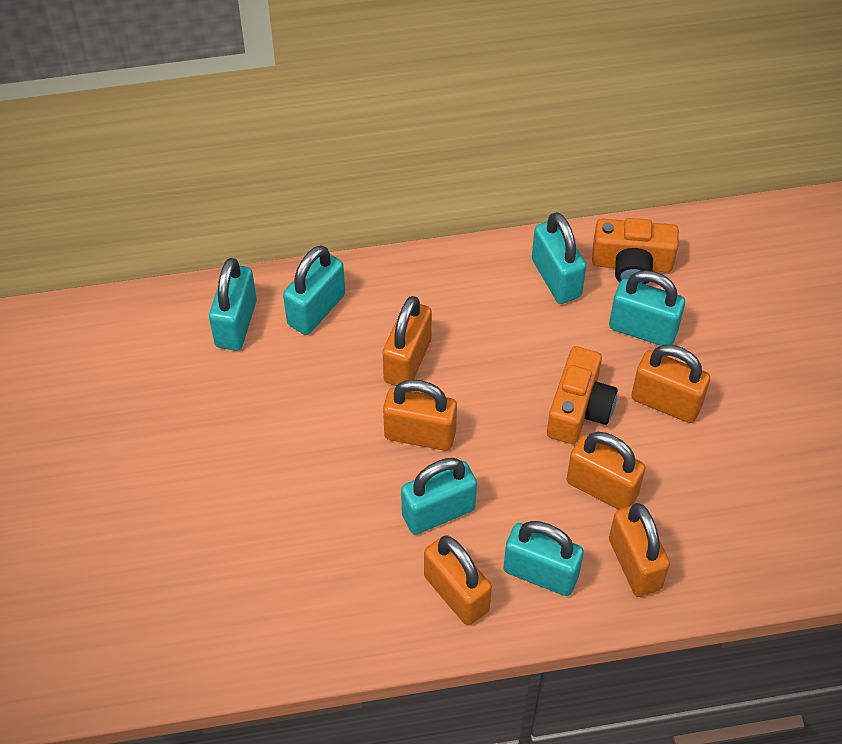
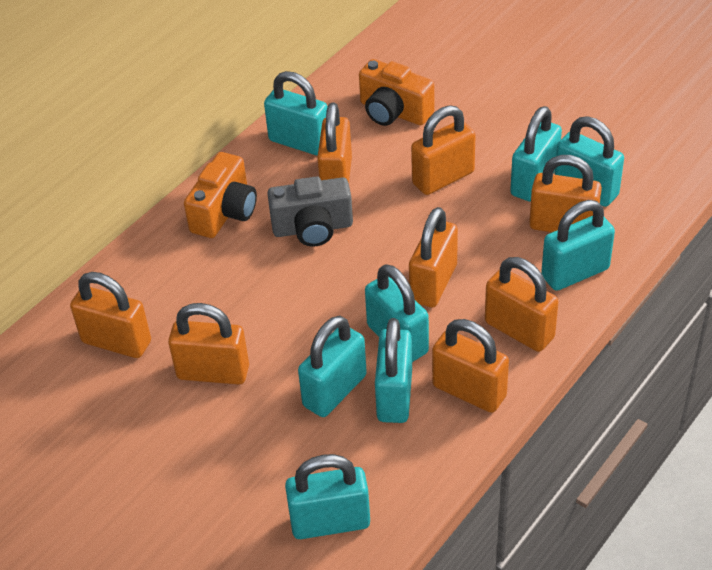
grey camera: 0 -> 1
orange padlock: 6 -> 8
turquoise padlock: 6 -> 8

